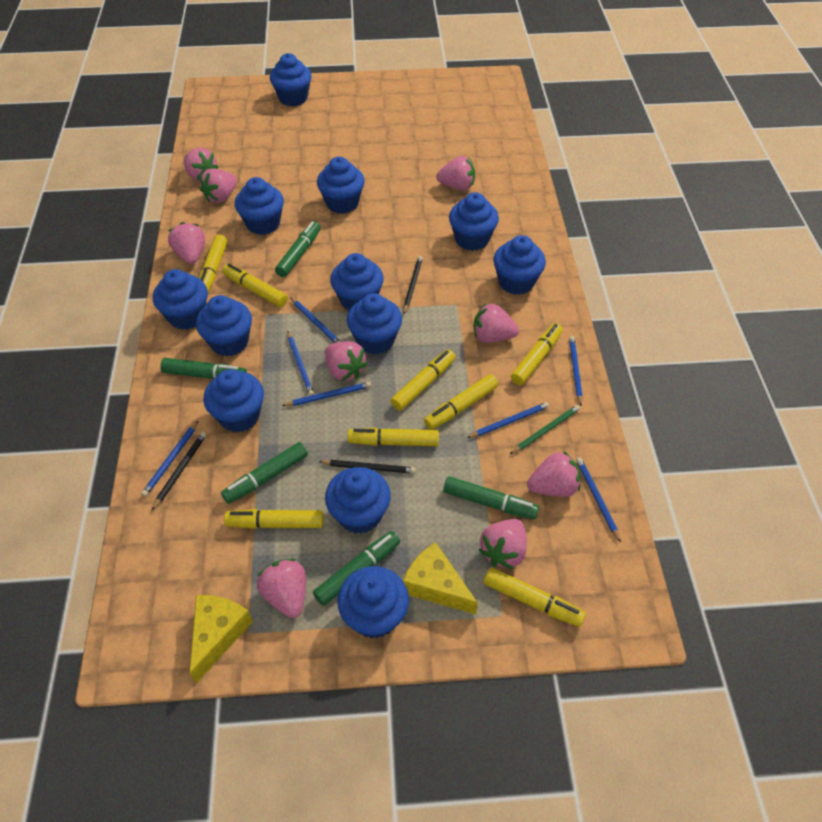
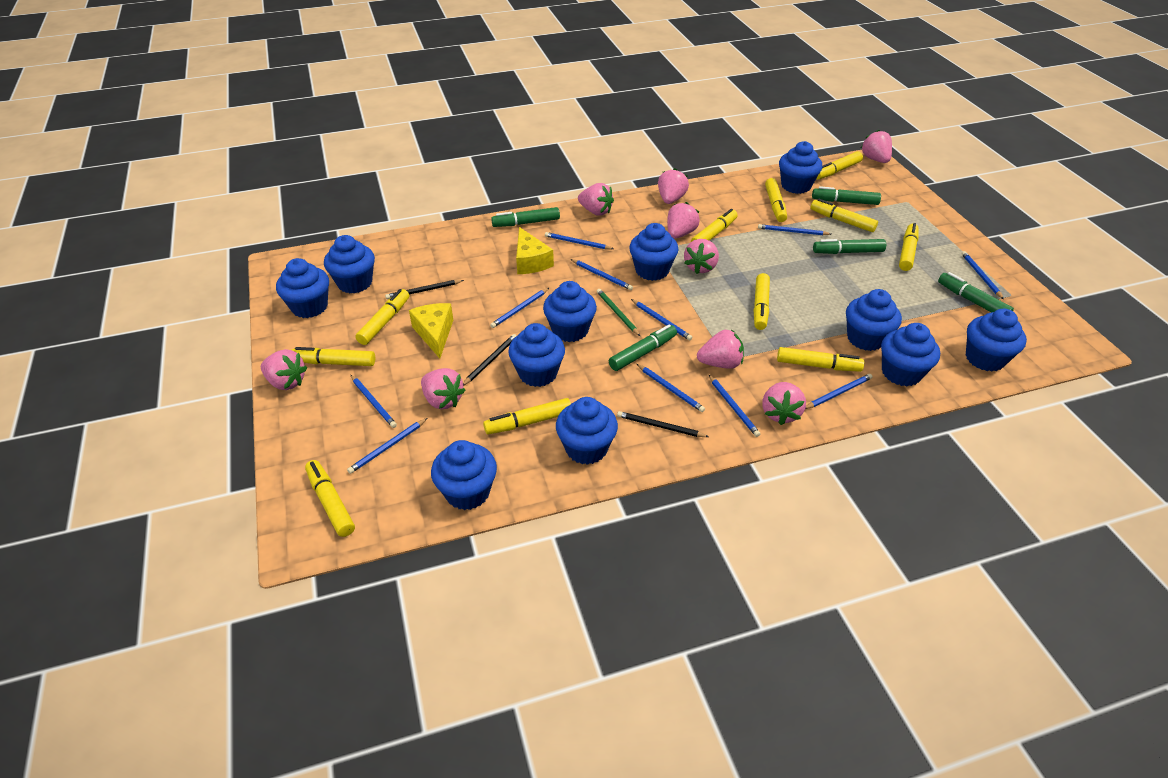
blue cupcake: 12 -> 11
blue pencil: 7 -> 11
yellow marker: 8 -> 11

